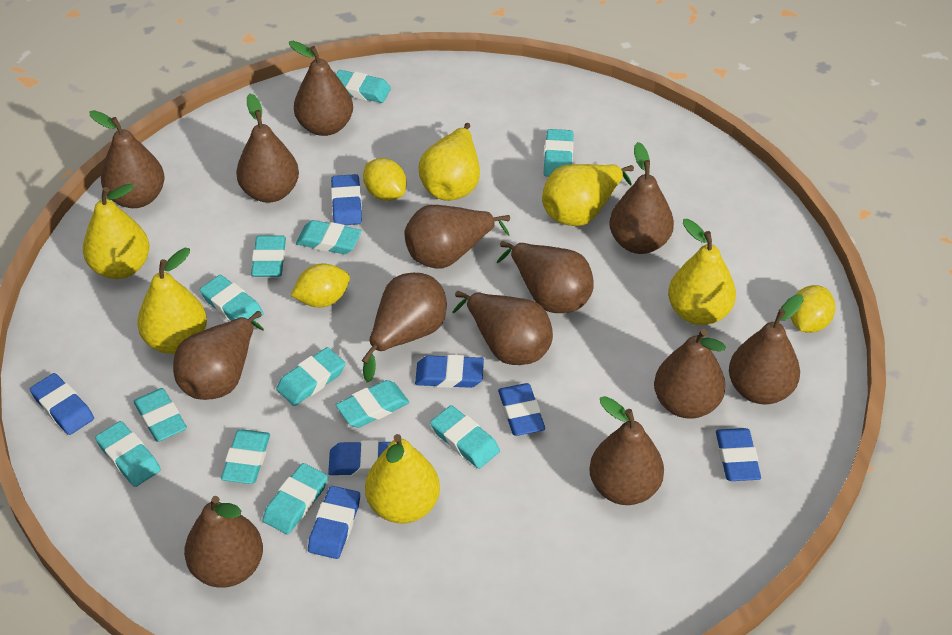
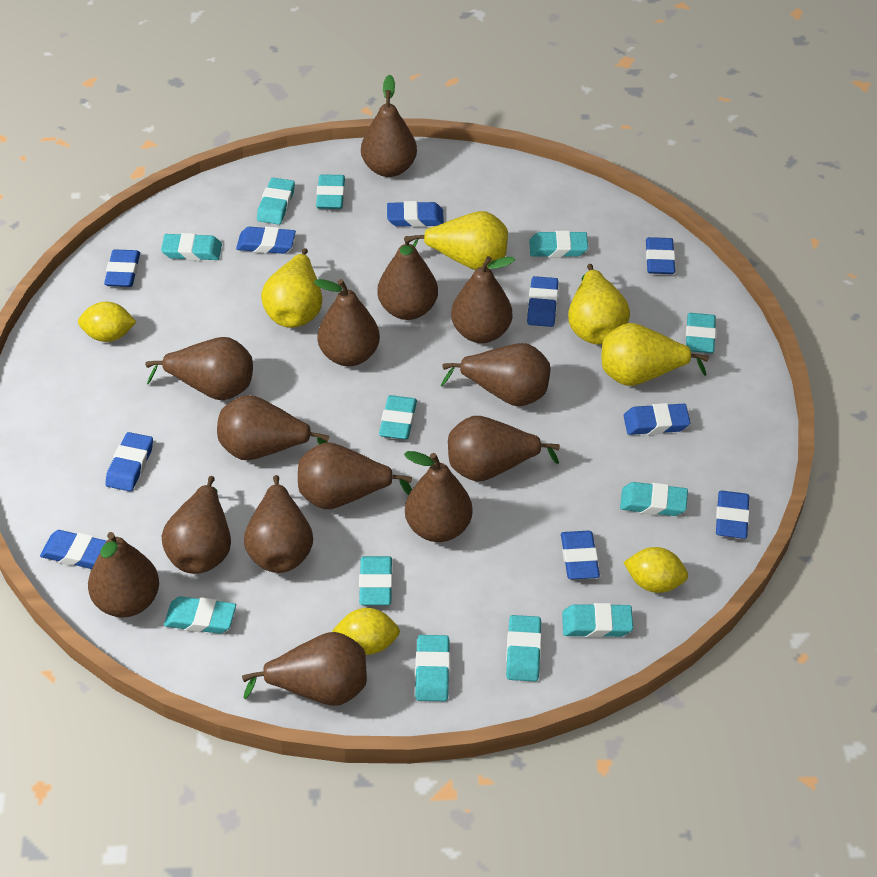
blue eraser: 7 -> 10
brown pear: 13 -> 14
yellow pear: 6 -> 4

